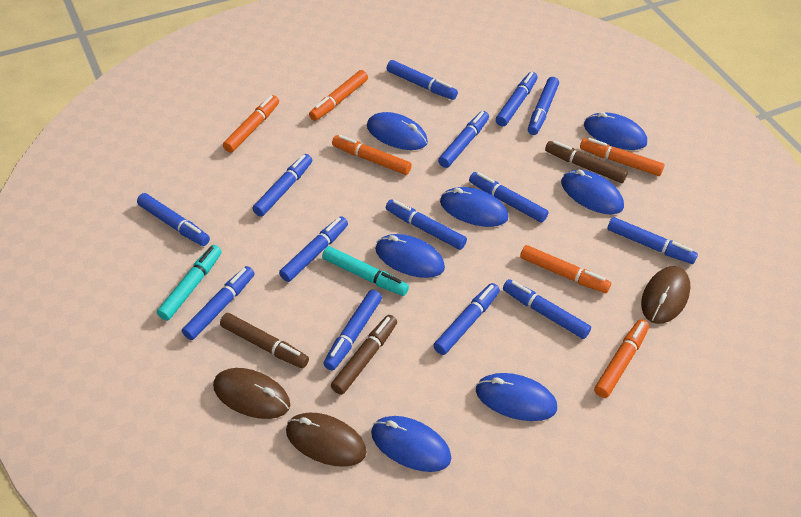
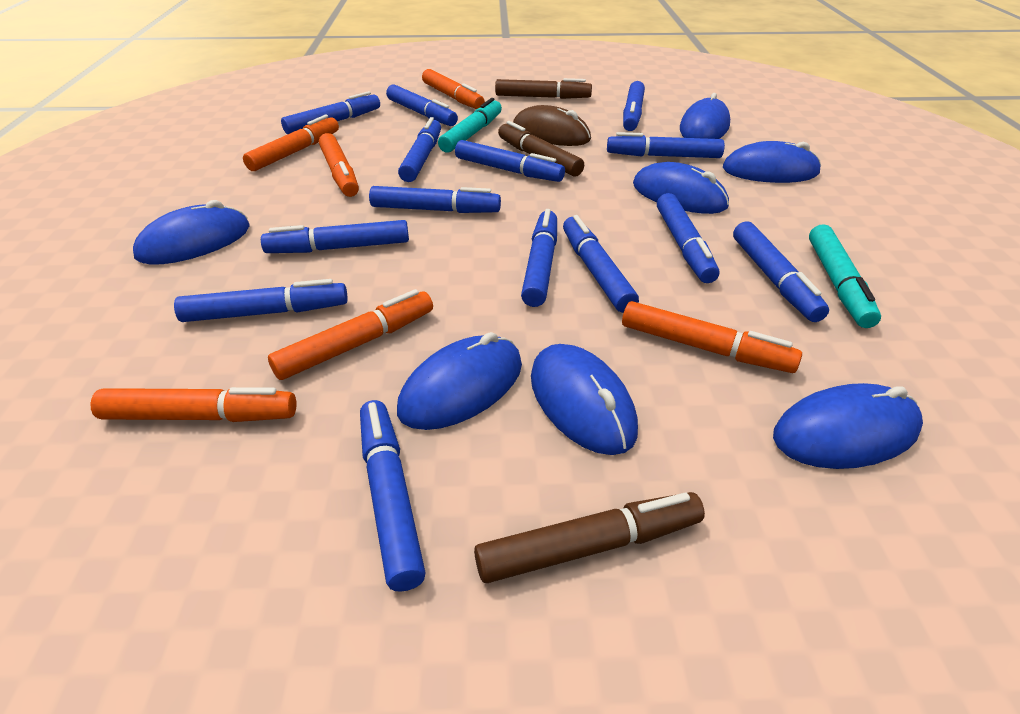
brown mouse: 3 -> 1

